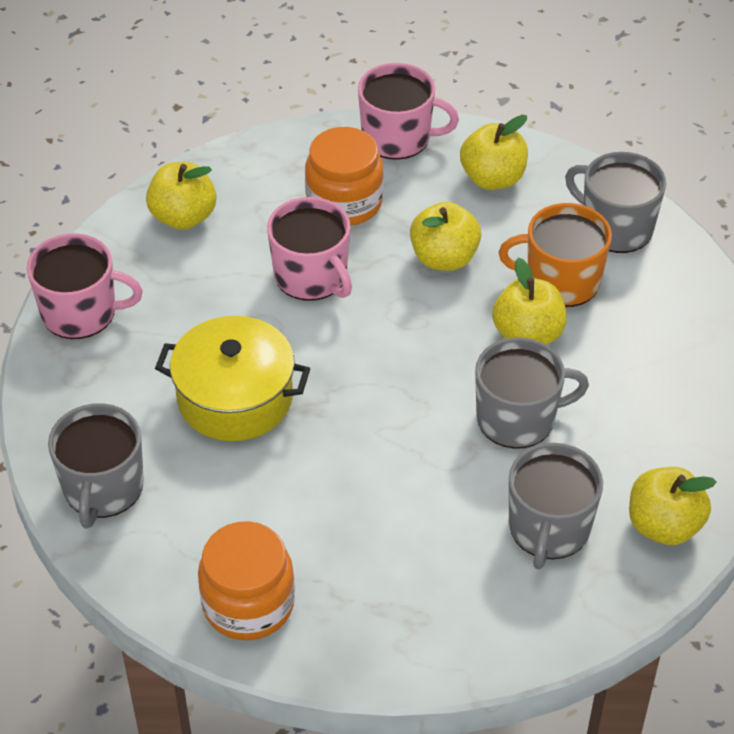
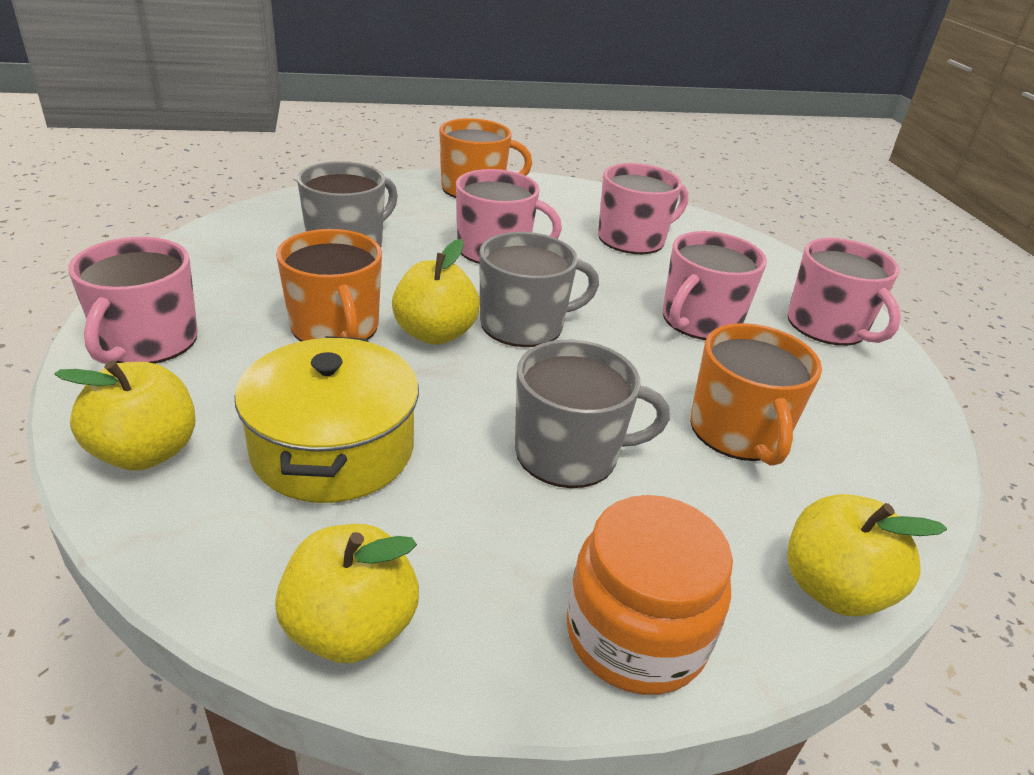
grey mug: 4 -> 3
orange jar: 2 -> 1
orange mug: 1 -> 3
pink mug: 3 -> 5
yellow apple: 5 -> 4

